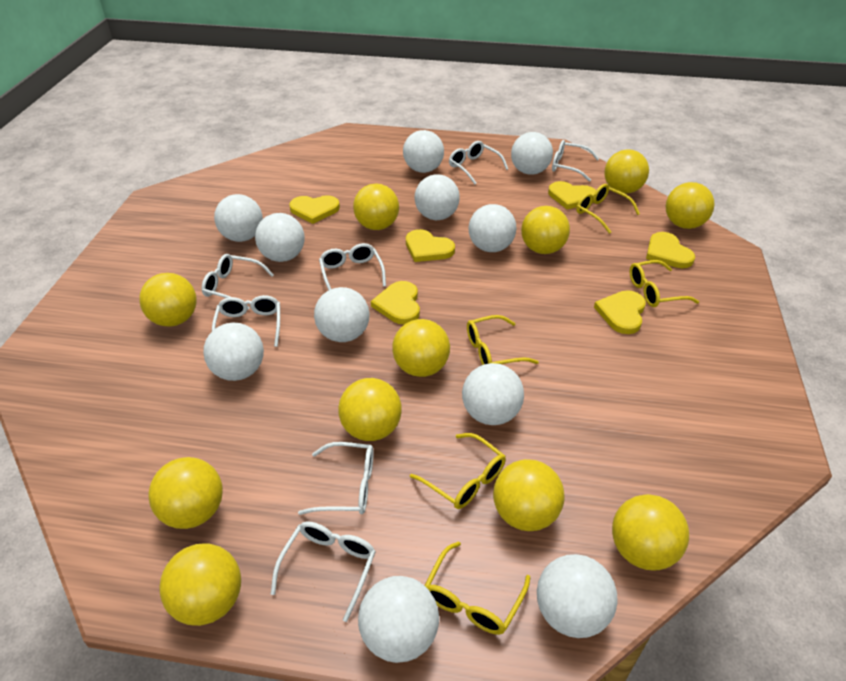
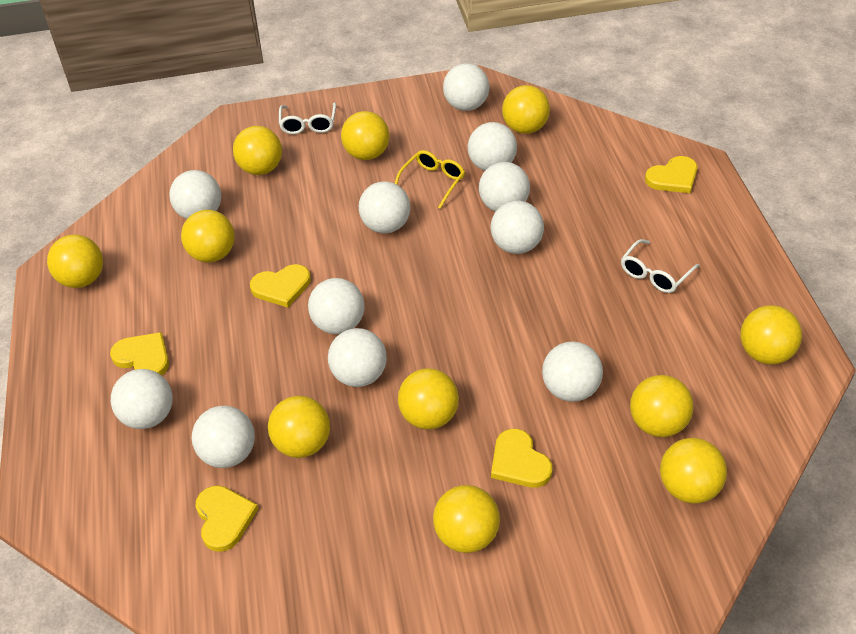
white glasses: 7 -> 2
yellow glasses: 5 -> 1
yellow heart: 6 -> 5

